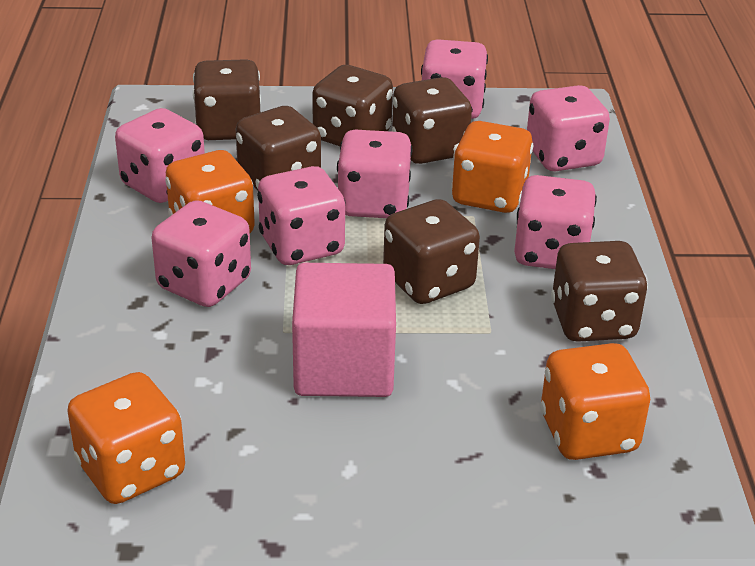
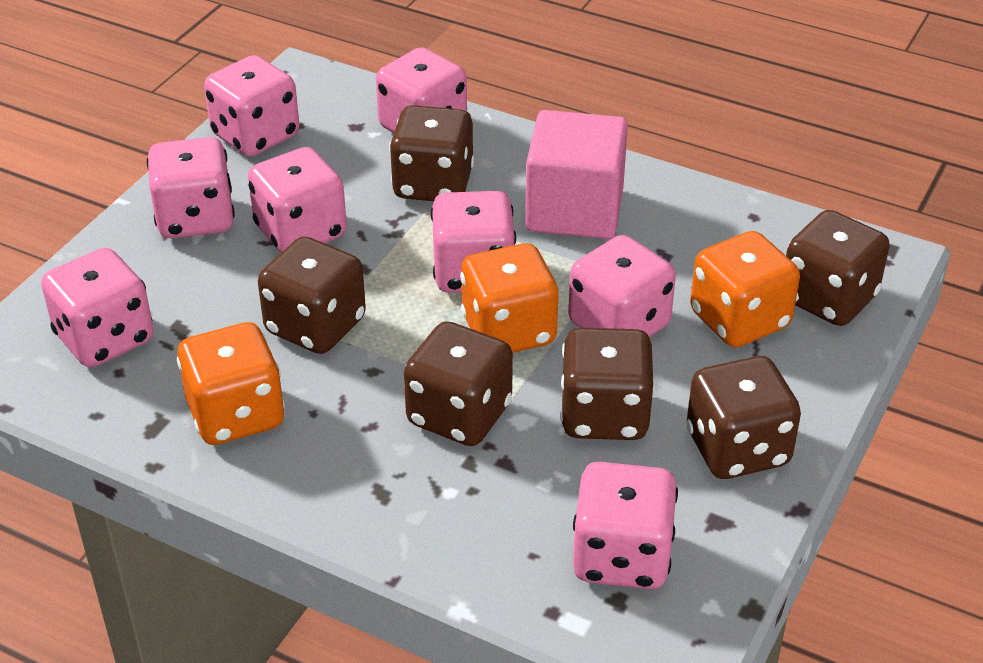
orange dice: 4 -> 3
pink dice: 7 -> 8

